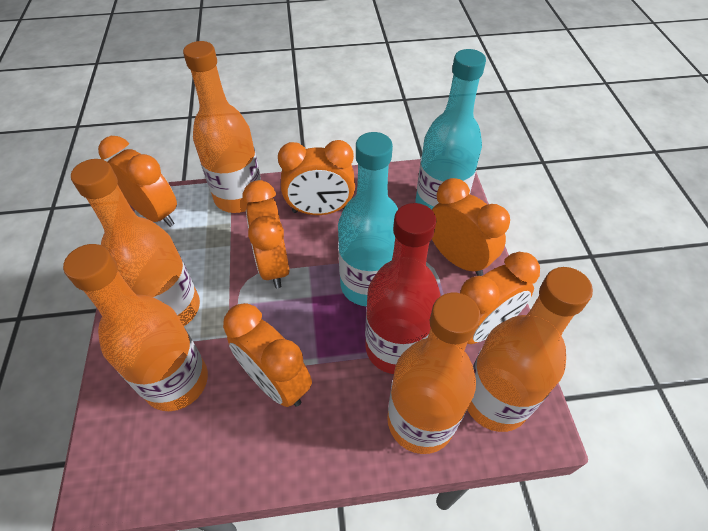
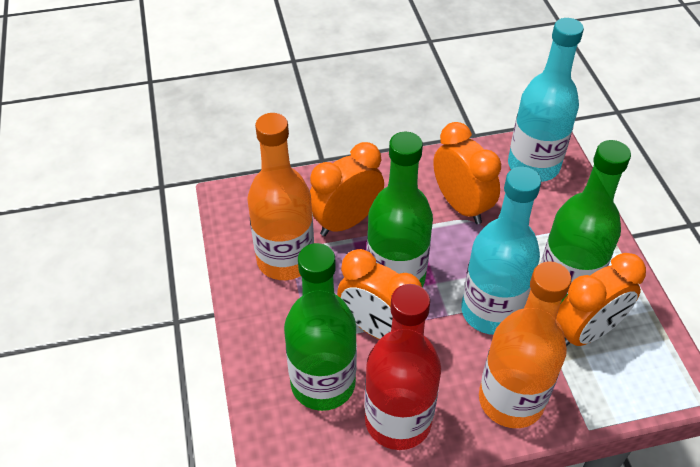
green bottle: 0 -> 3
orange bottle: 5 -> 2
orange clock: 6 -> 4

